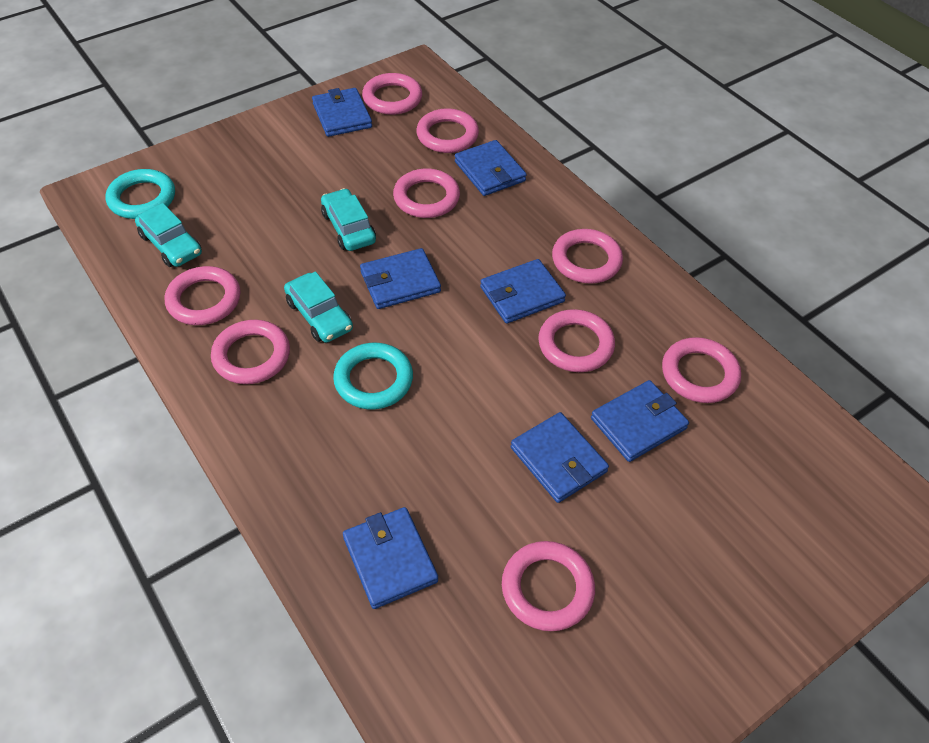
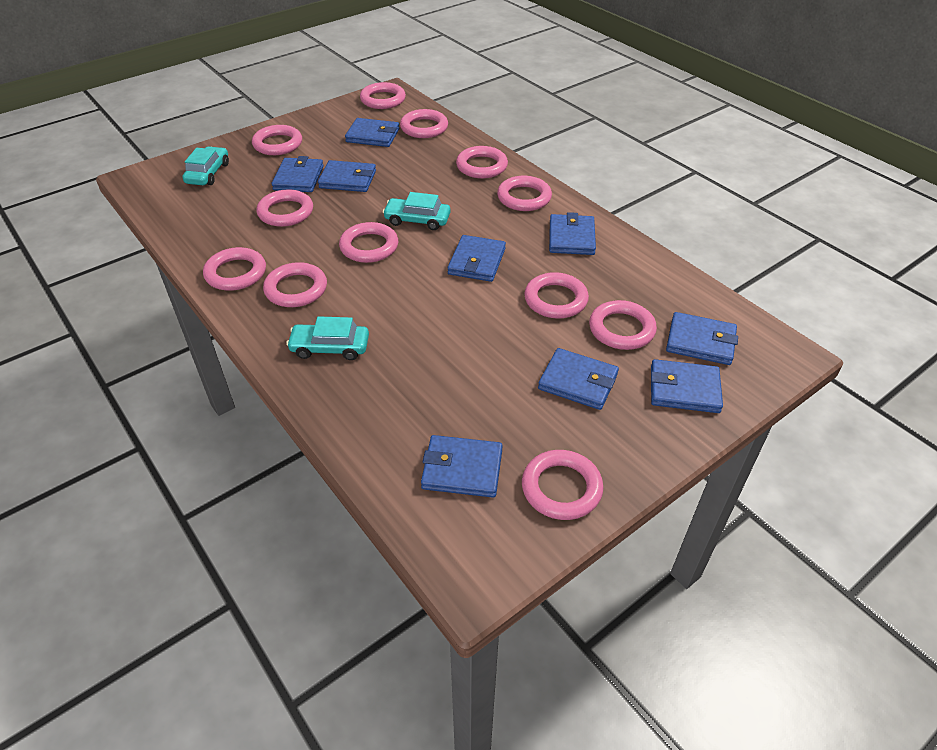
blue wallet: 7 -> 9
pink ring: 9 -> 12
turquoise ring: 2 -> 0

